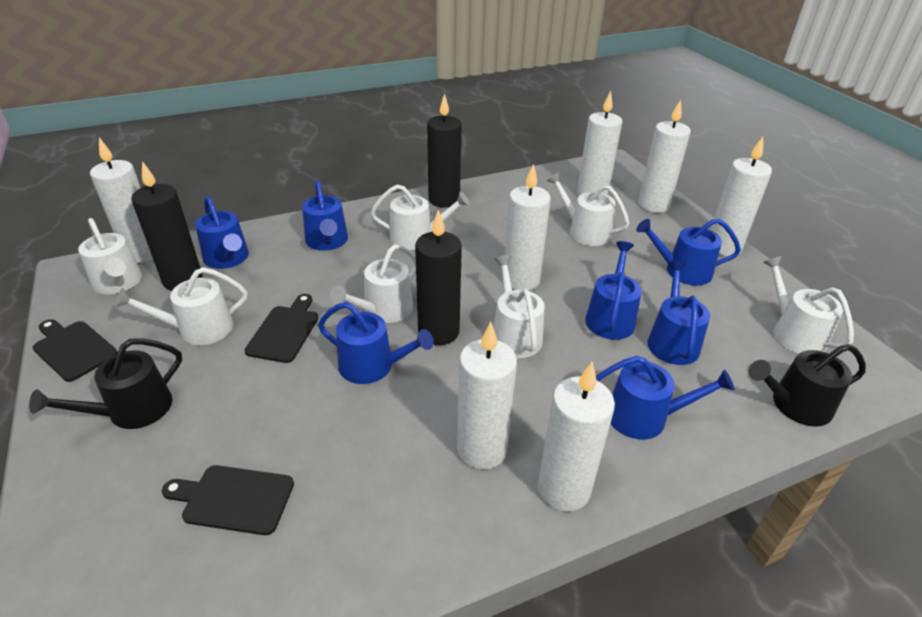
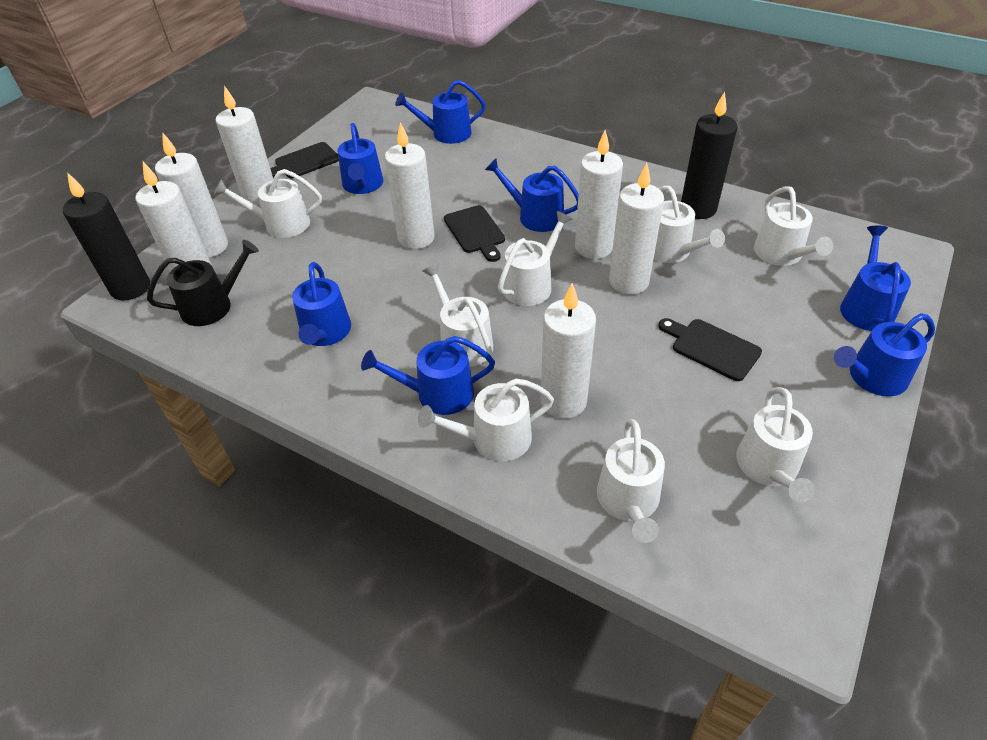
black candle: 3 -> 2
black watering can: 2 -> 1
white watering can: 7 -> 8

